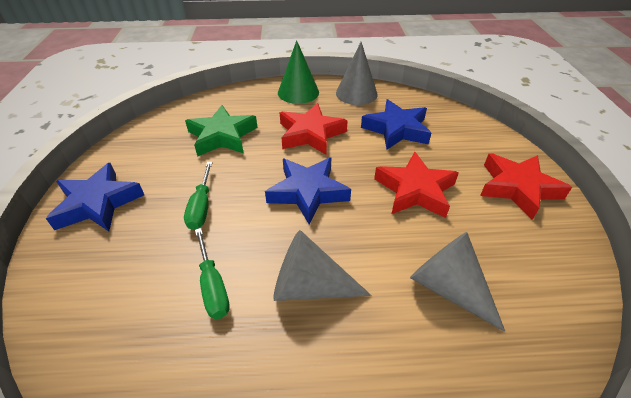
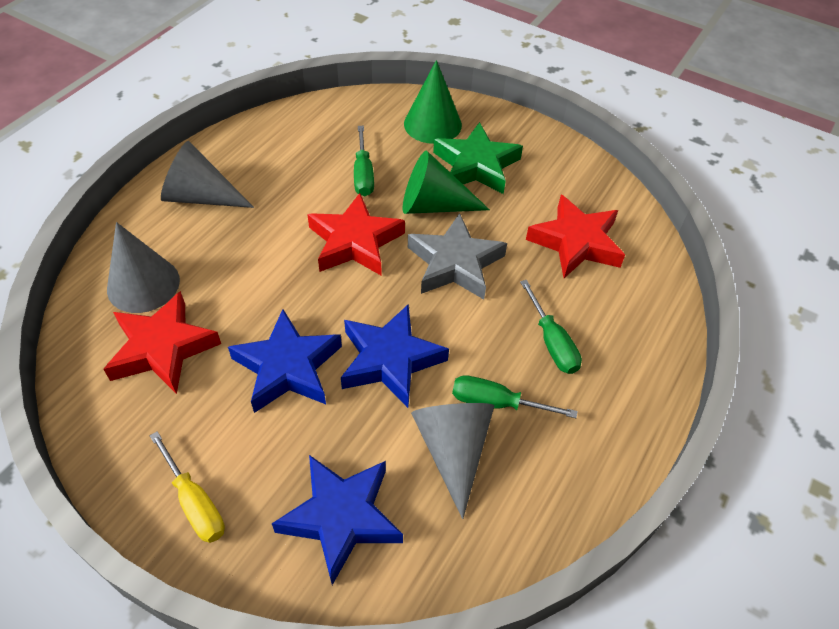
green cone: 1 -> 2
green screwdriver: 2 -> 3
grey star: 0 -> 1
yellow screwdriver: 0 -> 1

